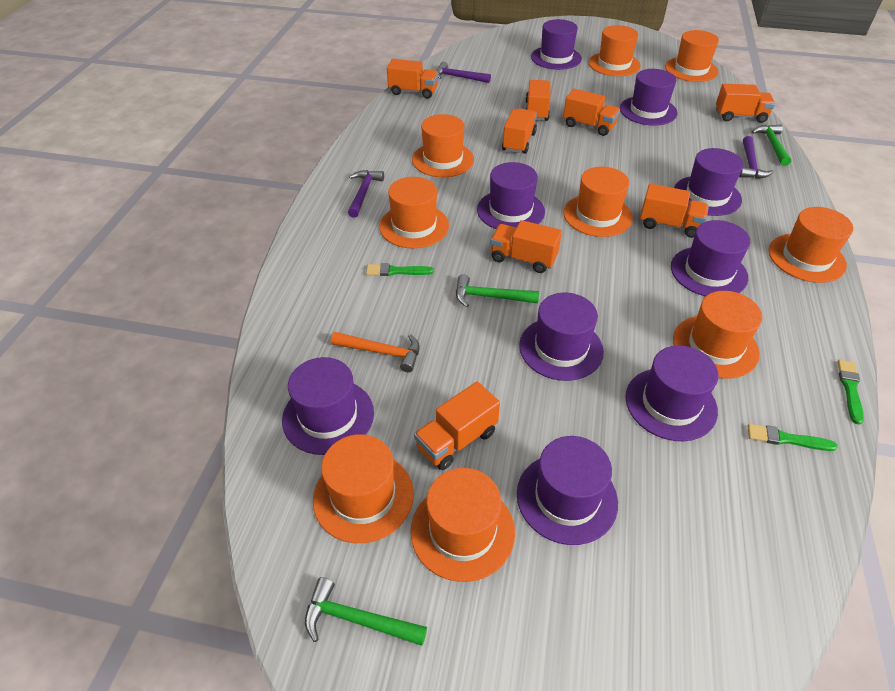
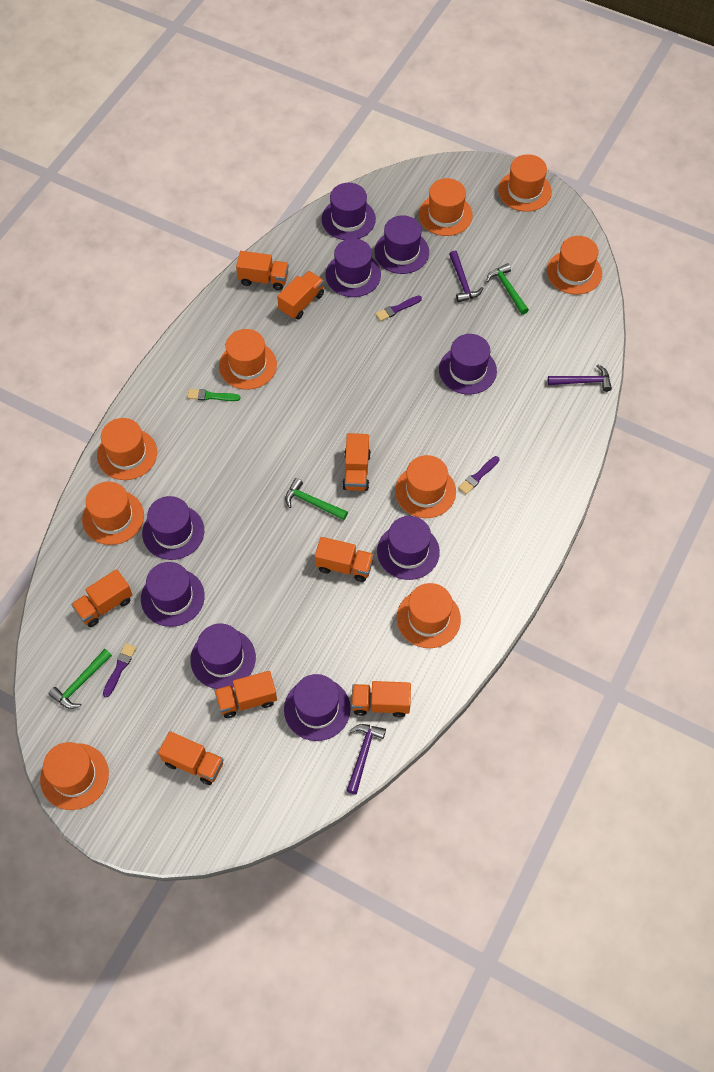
green brush: 3 -> 1
orange hammer: 1 -> 0
purple brush: 0 -> 3

